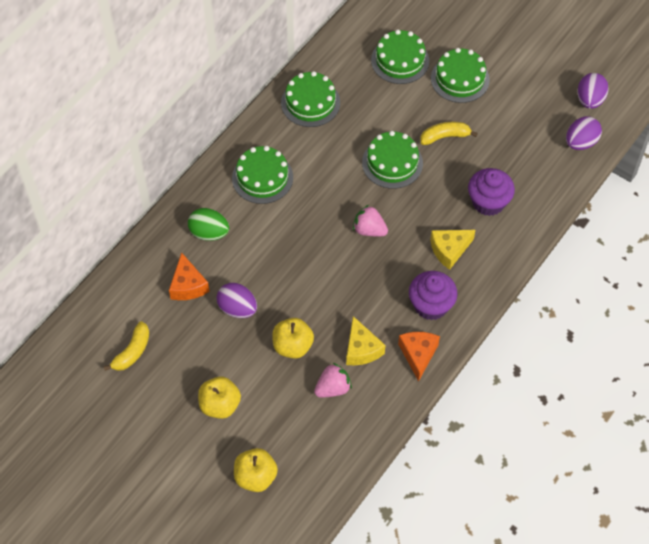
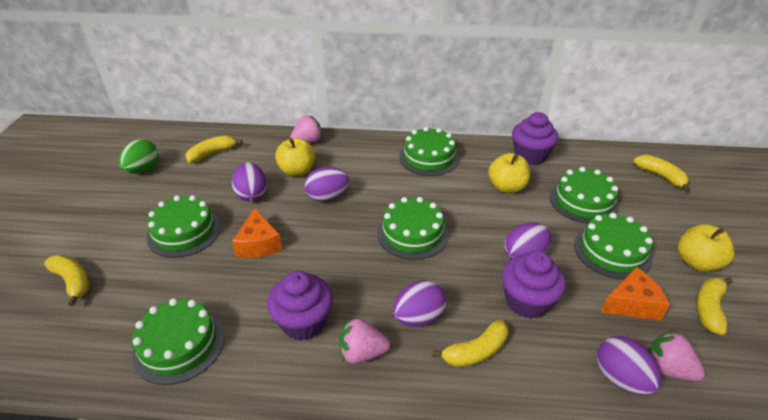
green cake: 5 -> 6
pink strawberry: 2 -> 3
purple cupcake: 2 -> 3
purple egg: 3 -> 5
yellow banana: 2 -> 5
yellow cheese: 2 -> 0

